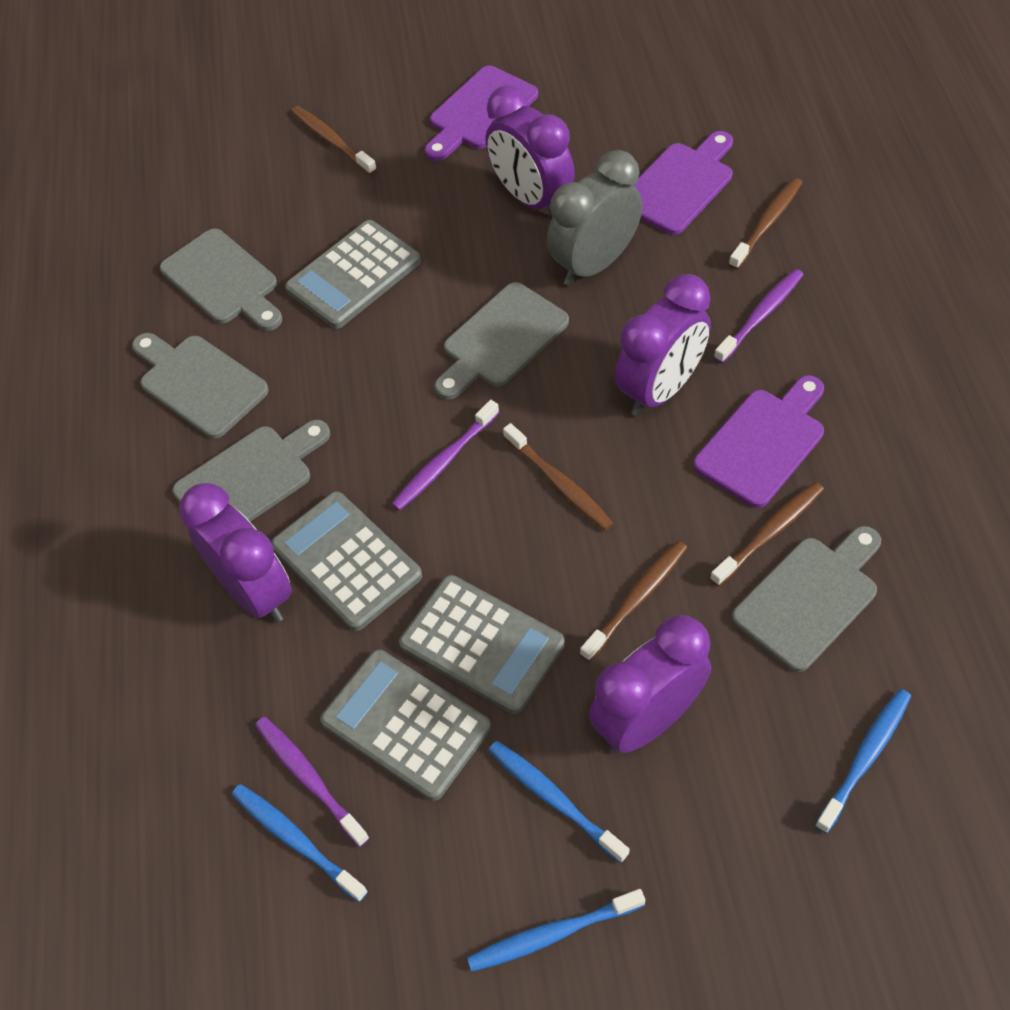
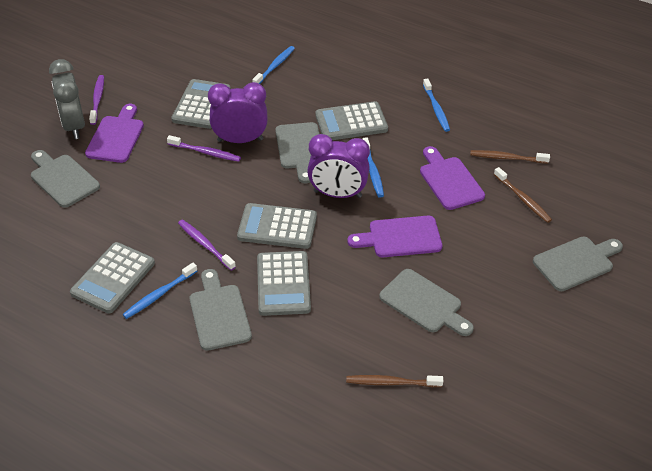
brown toothbrush: 5 -> 3
grey calculator: 4 -> 5
purple clock: 4 -> 2

